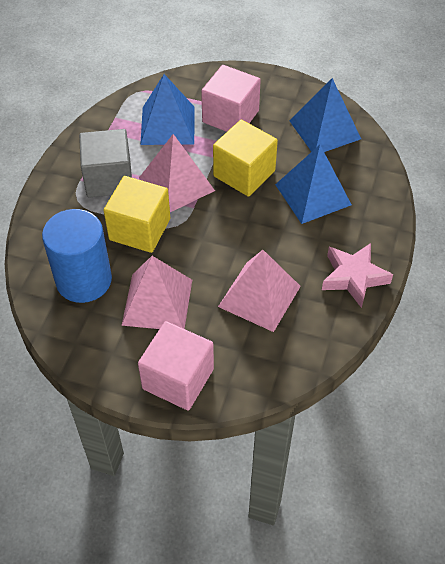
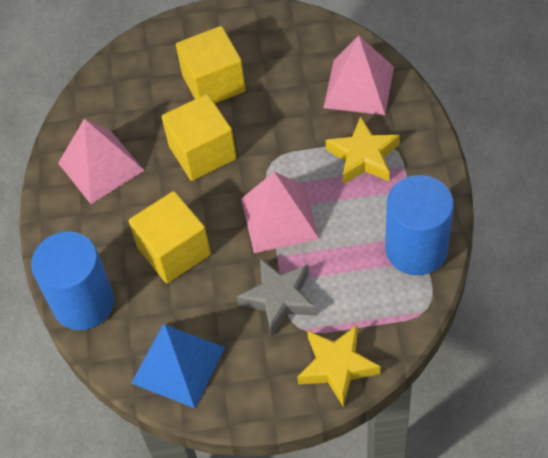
blue cylinder: 1 -> 2
blue pyramid: 3 -> 1
grey cube: 1 -> 0
grey star: 0 -> 1
pink cube: 2 -> 0
pink star: 1 -> 0
yellow cube: 2 -> 3
yellow star: 0 -> 2

